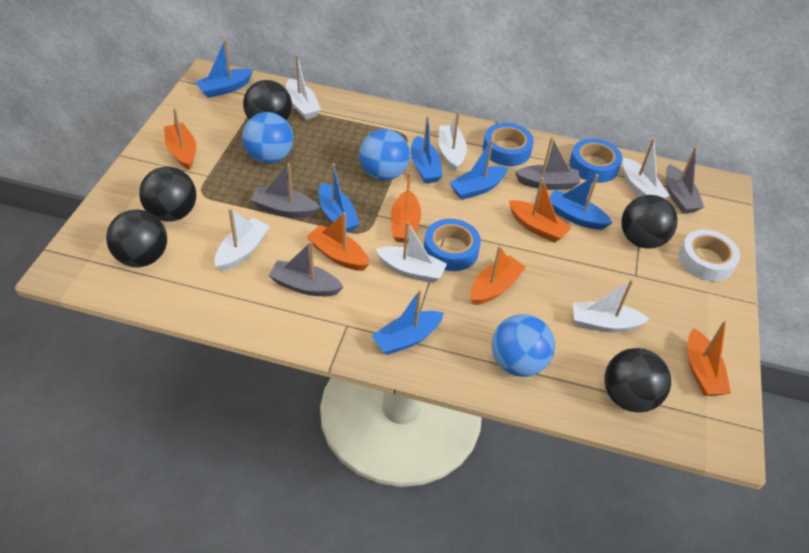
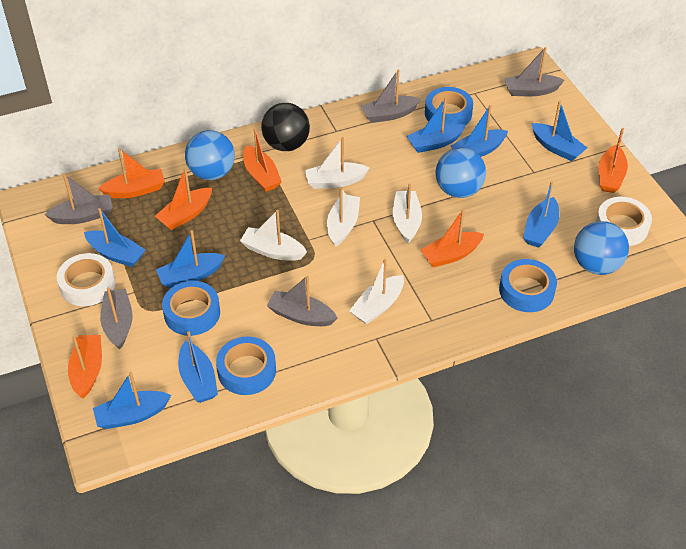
black ball: 5 -> 1
blue boat: 6 -> 8
blue tape: 3 -> 4
grey boat: 4 -> 5
white boat: 6 -> 5
white tape: 1 -> 2

